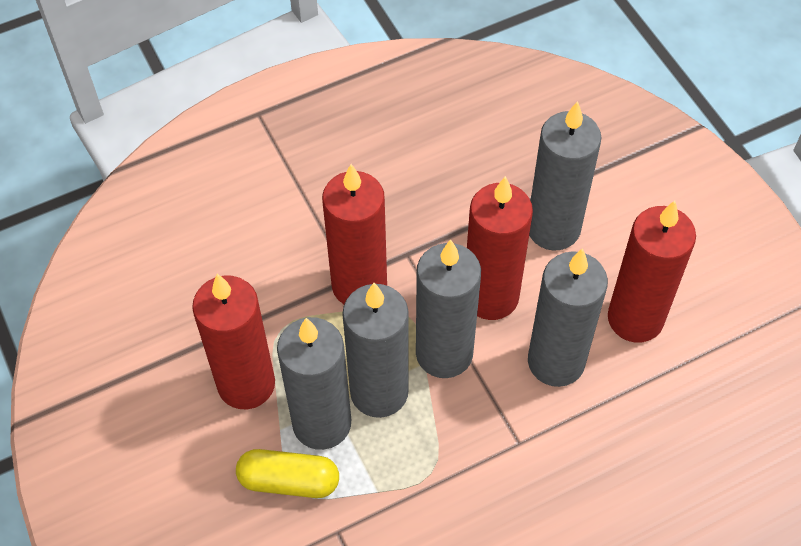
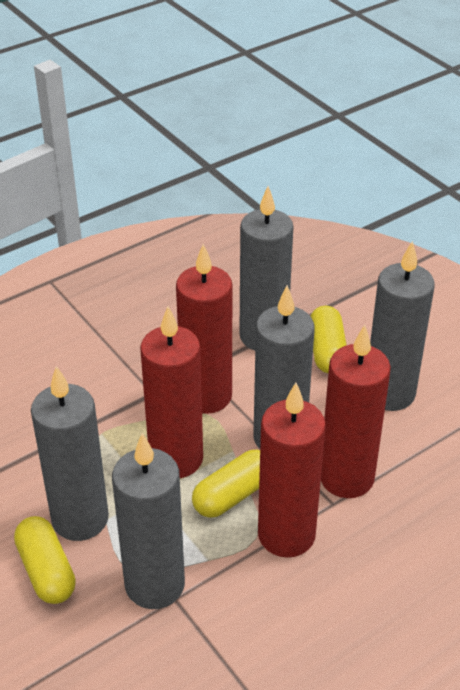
yellow capsule: 1 -> 3

